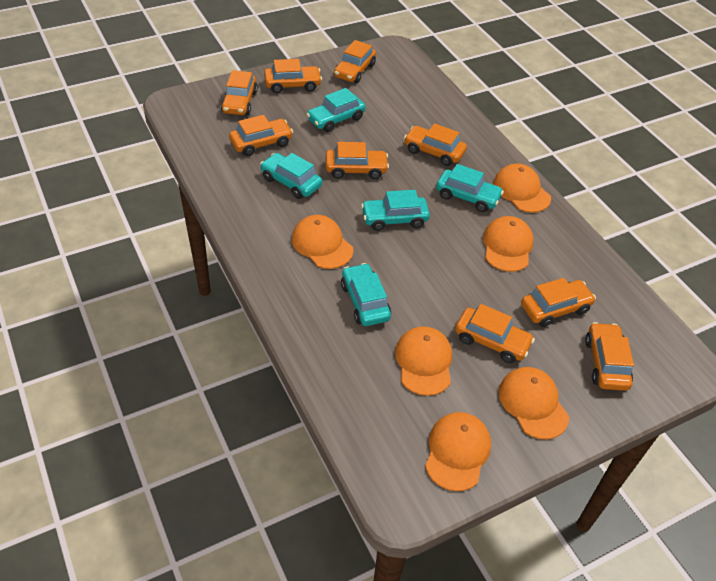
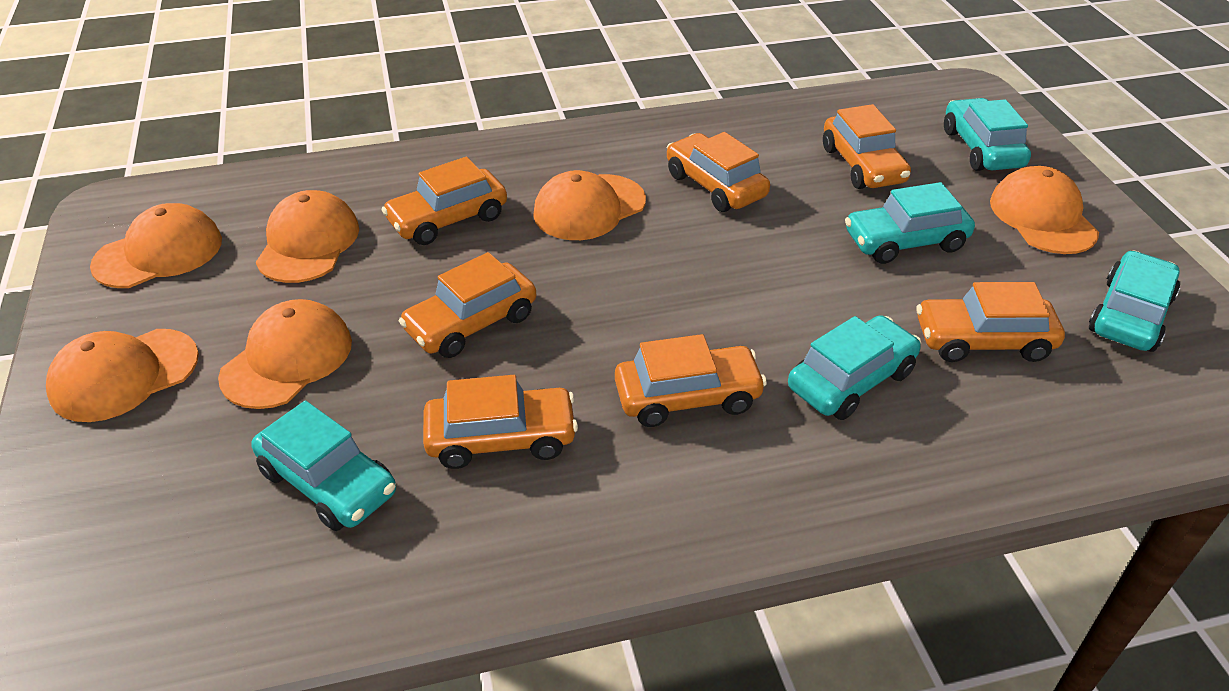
orange car: 9 -> 7

